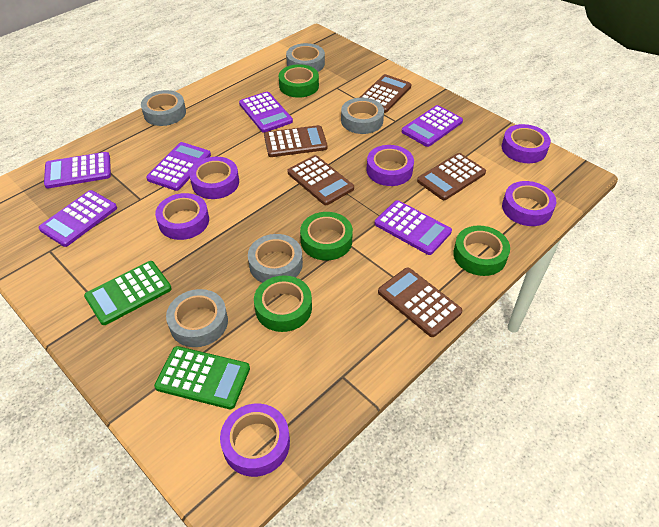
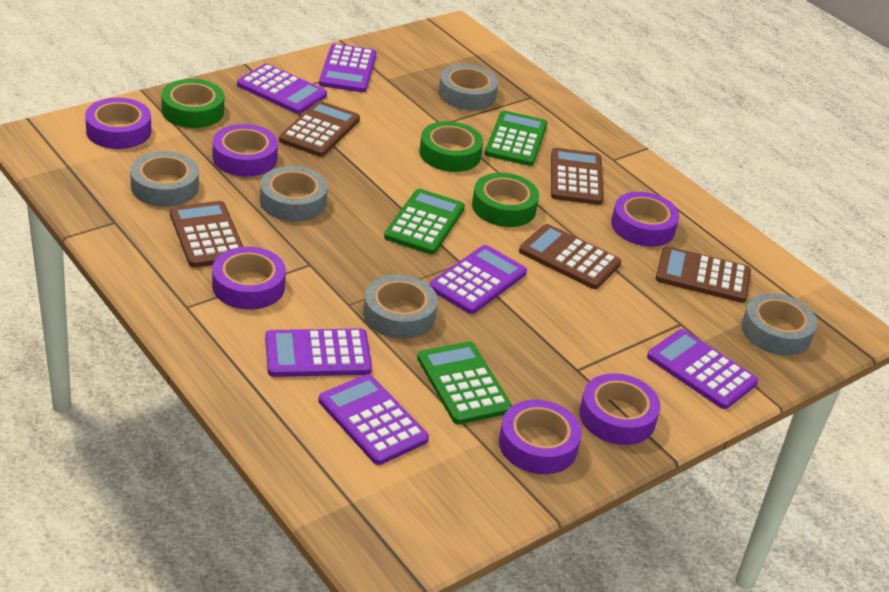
green calculator: 2 -> 3
green tape: 4 -> 3

